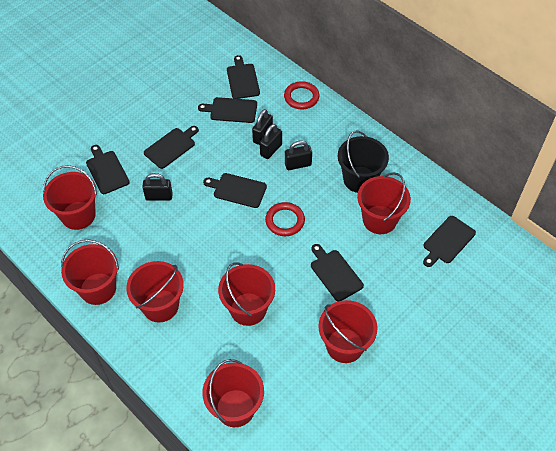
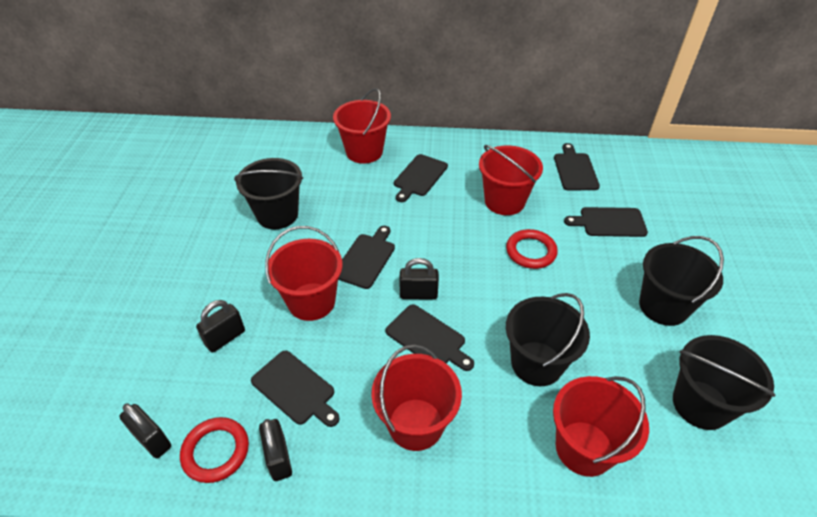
black bucket: 1 -> 4
black cutting board: 7 -> 6
red bucket: 7 -> 5

